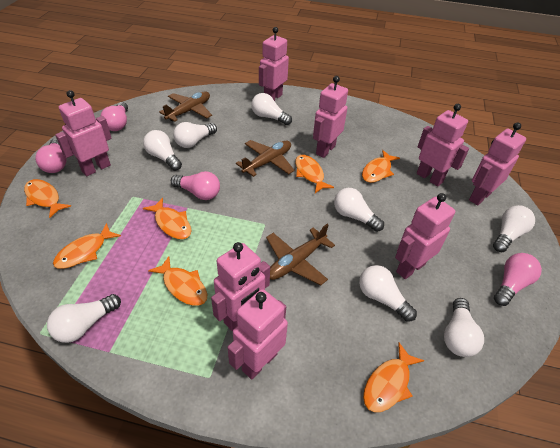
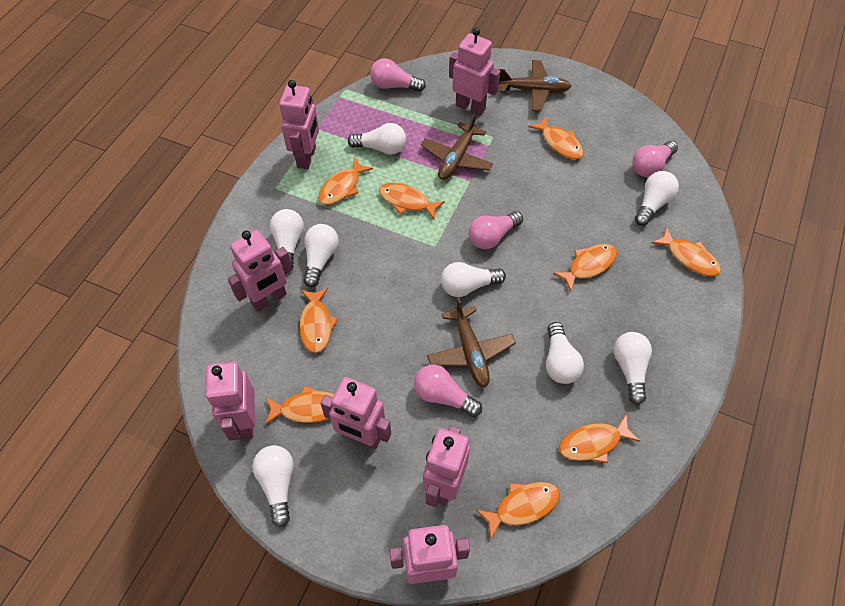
orange fish: 7 -> 9
pink robot: 8 -> 7

